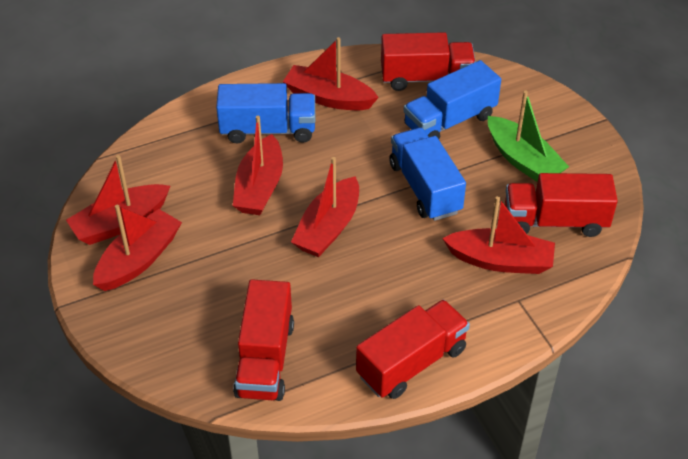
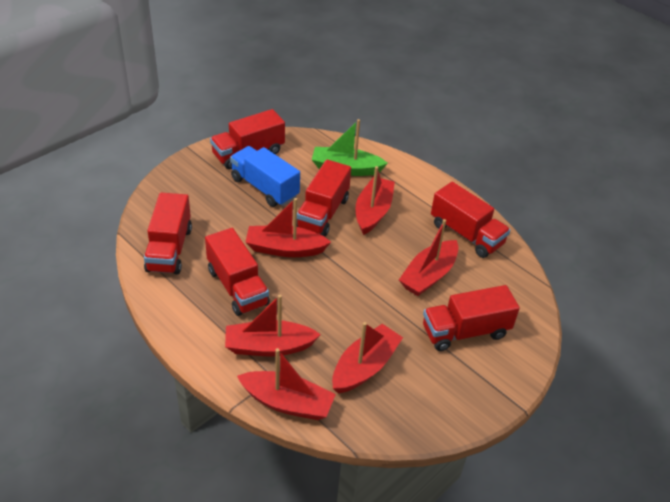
blue truck: 3 -> 1
red truck: 4 -> 6

